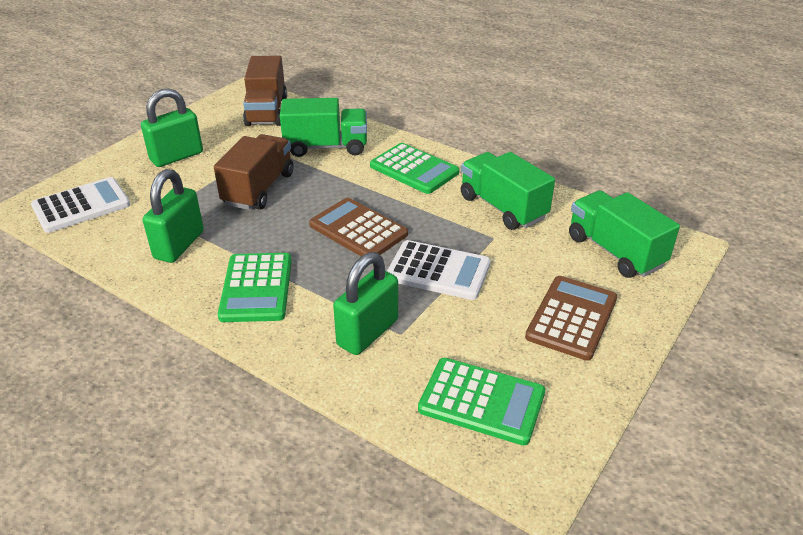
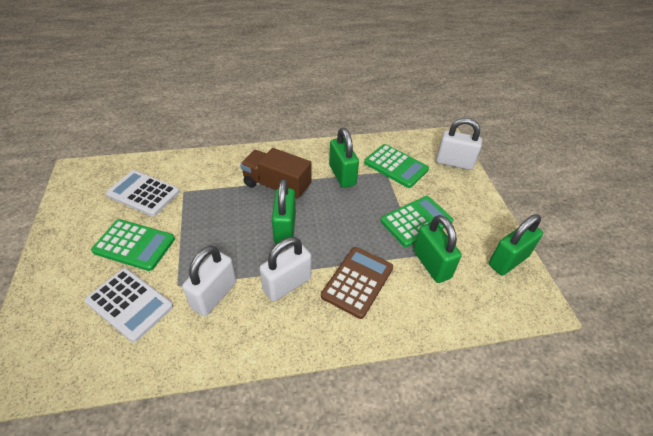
brown calculator: 2 -> 1
brown truck: 2 -> 1
green padlock: 3 -> 4
green truck: 3 -> 0
white padlock: 0 -> 3

